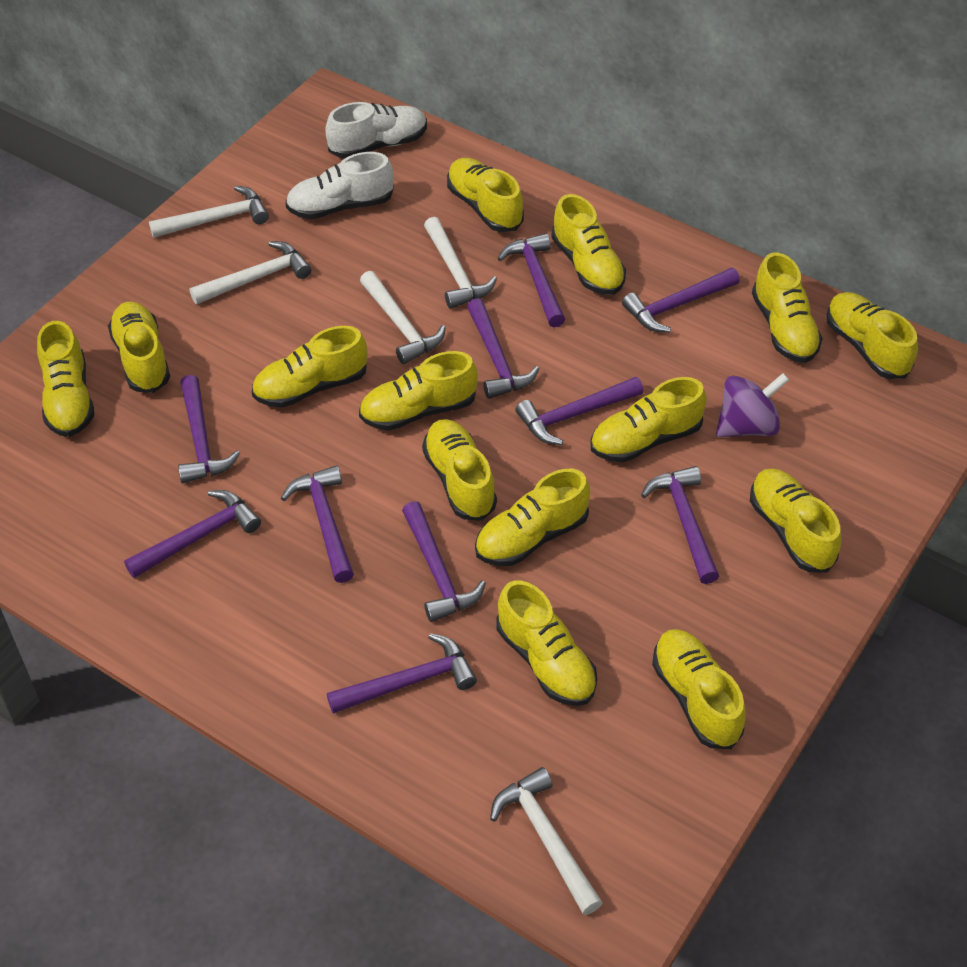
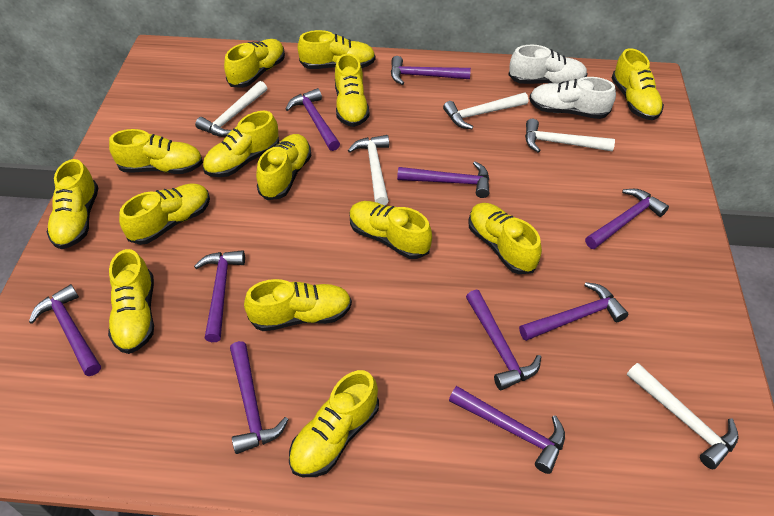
purple spinning top: 1 -> 0

